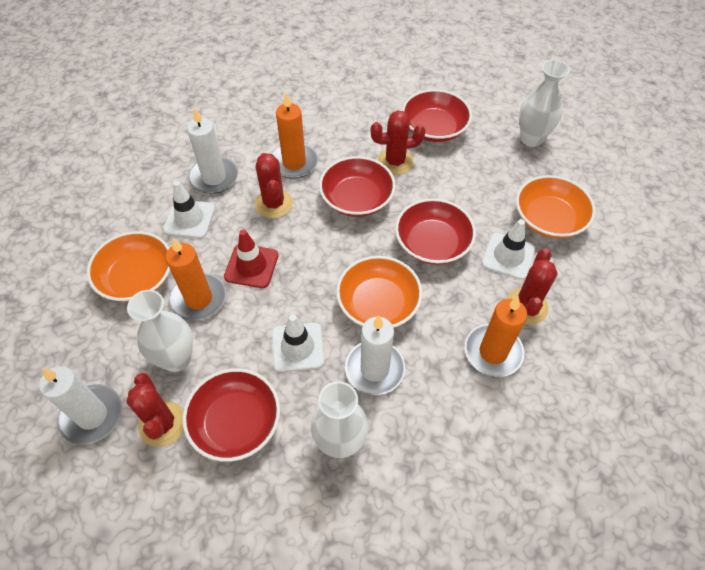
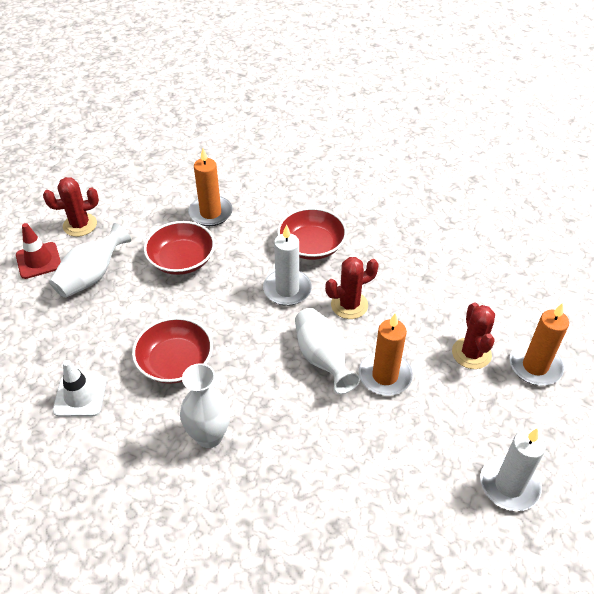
orange bowl: 3 -> 0
red bowl: 4 -> 3
red cactus: 4 -> 3
white candle: 3 -> 2
white traffic cone: 3 -> 1

